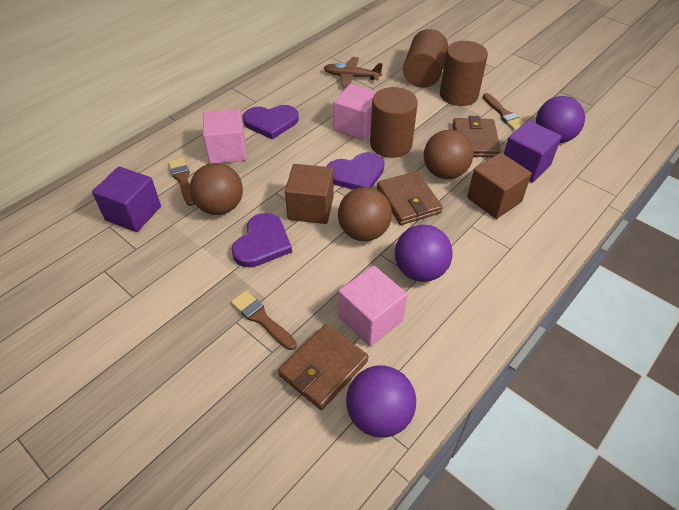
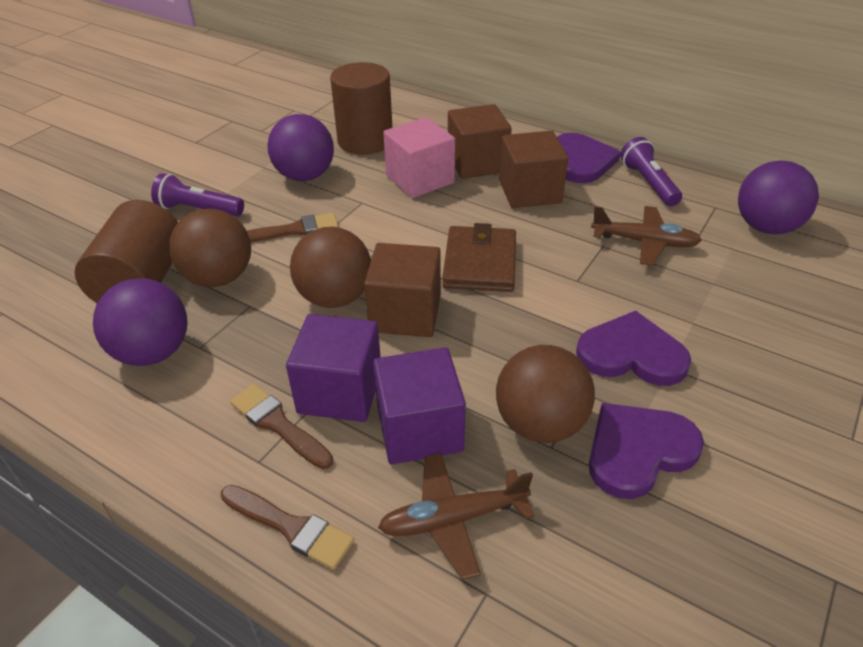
brown cube: 2 -> 3
brown cylinder: 3 -> 2
brown plane: 1 -> 2
brown wallet: 3 -> 1
pink cube: 3 -> 1
purple flashlight: 0 -> 2

